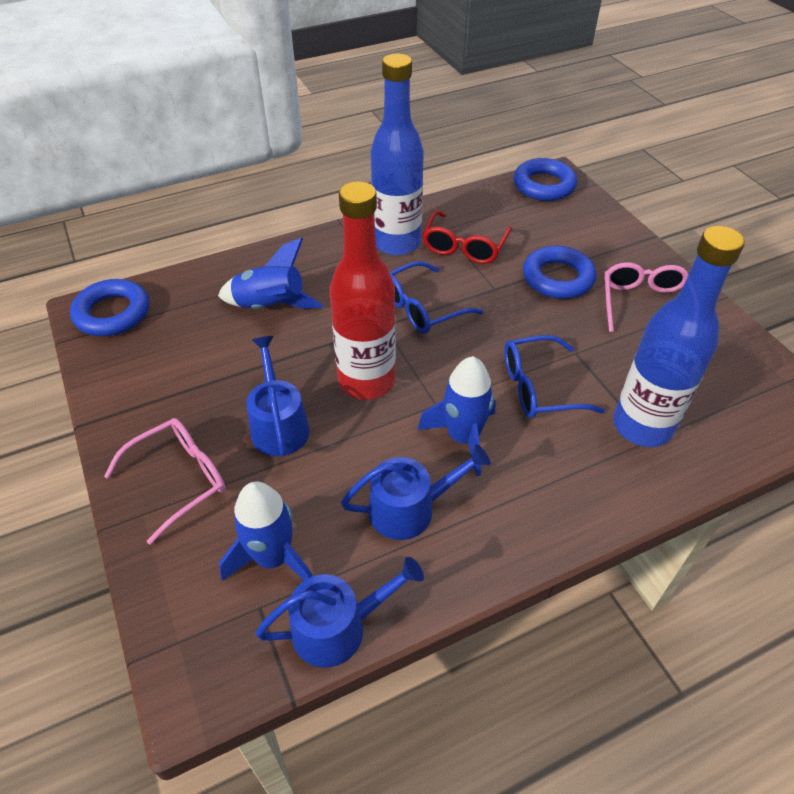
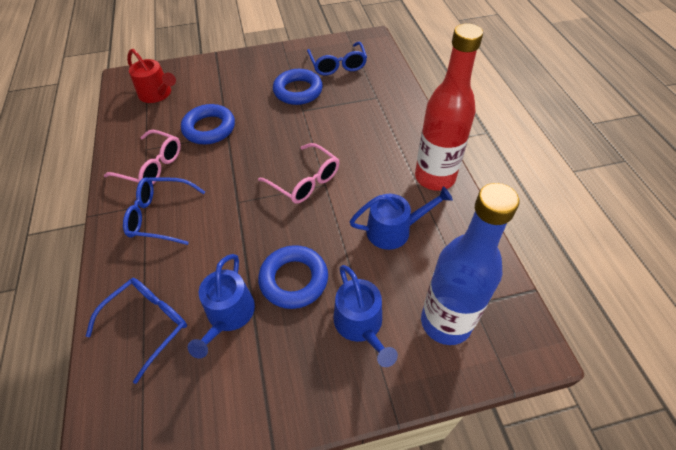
blue bottle: 2 -> 1
blue glasses: 2 -> 3
blue rocket: 3 -> 0
red glasses: 1 -> 0
red watering can: 0 -> 1

